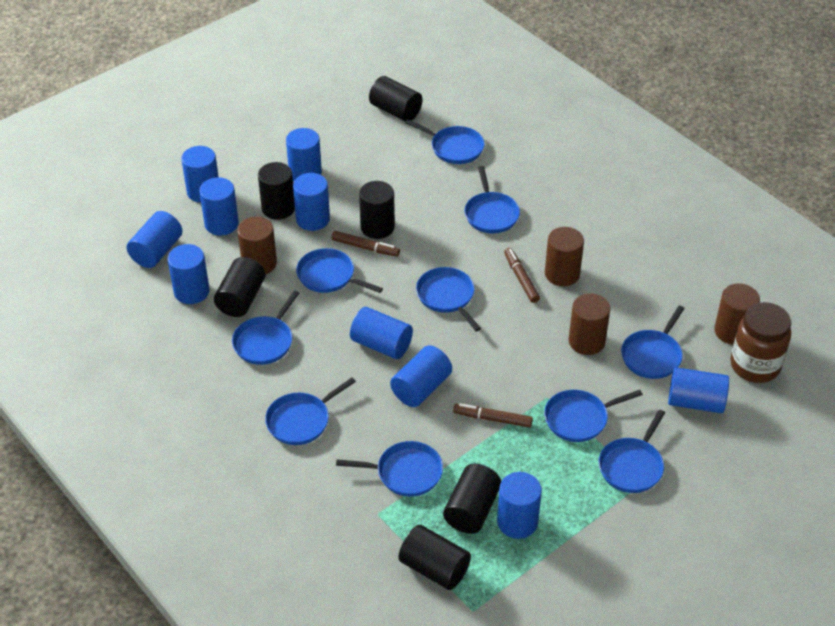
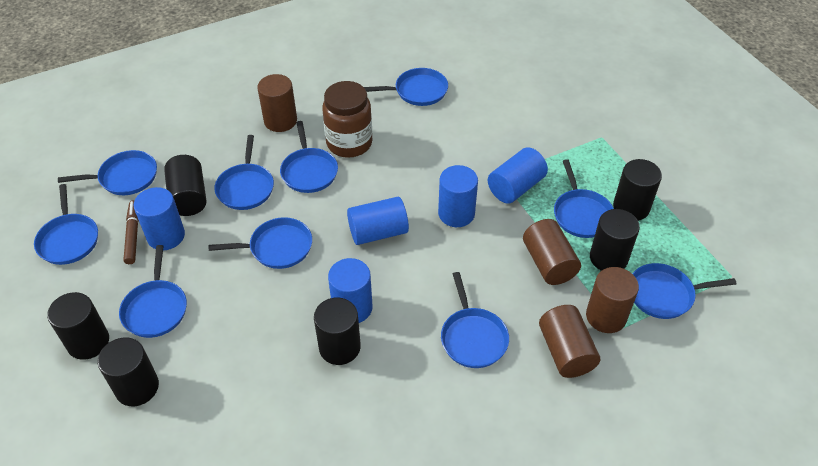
blue cylinder: 10 -> 5
brown marker: 3 -> 1

